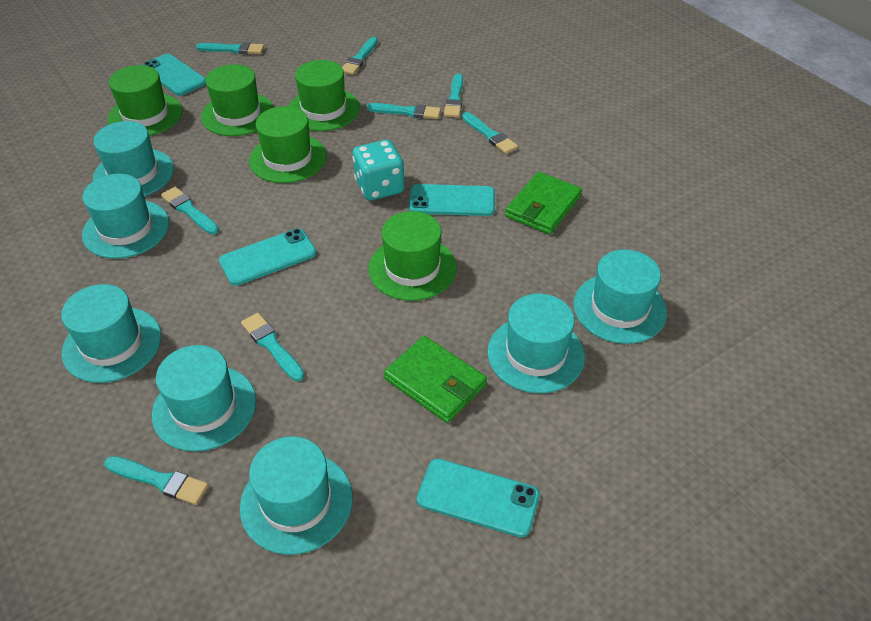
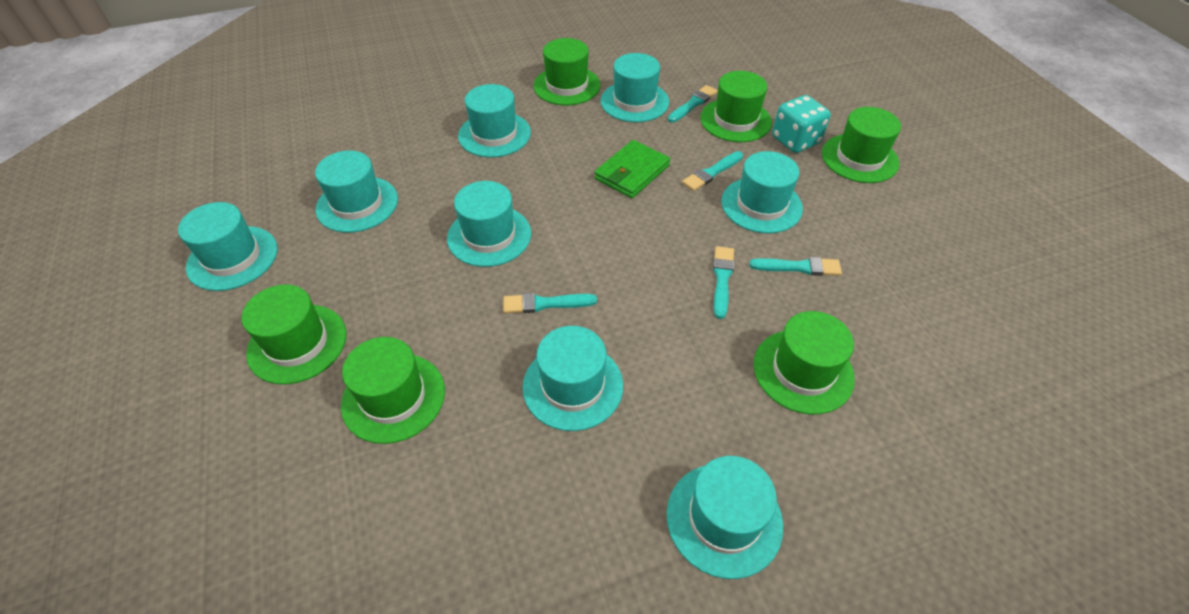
green hat: 5 -> 6
green wallet: 2 -> 1
turquoise brush: 8 -> 5
turquoise hat: 7 -> 8
turquoise phone: 4 -> 0

